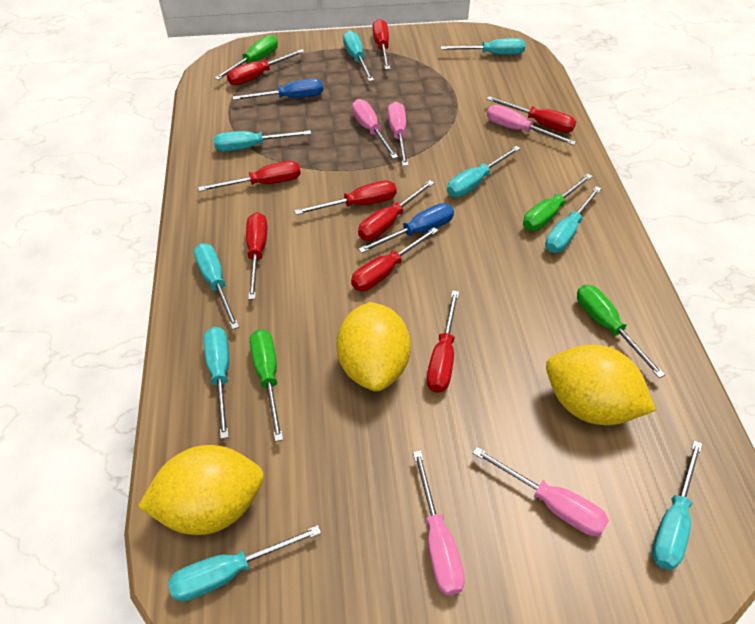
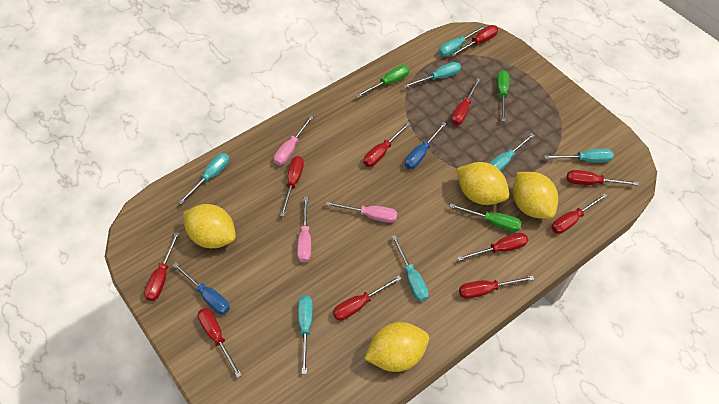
green screwdriver: 4 -> 3
pink screwdriver: 5 -> 3
red screwdriver: 9 -> 11
turquoise screwdriver: 9 -> 7
yellow lemon: 3 -> 4

